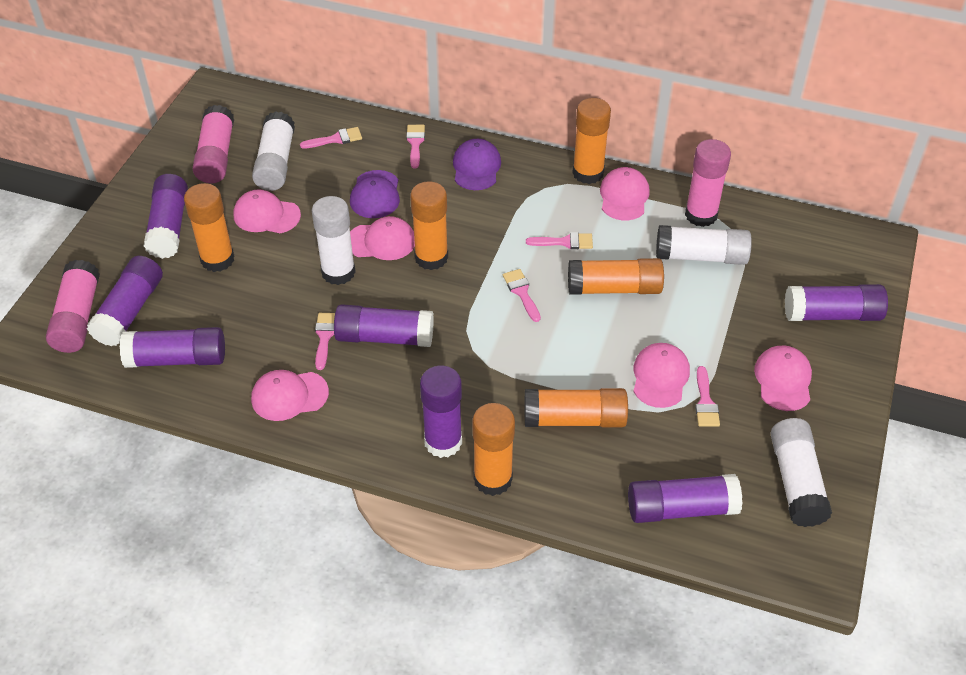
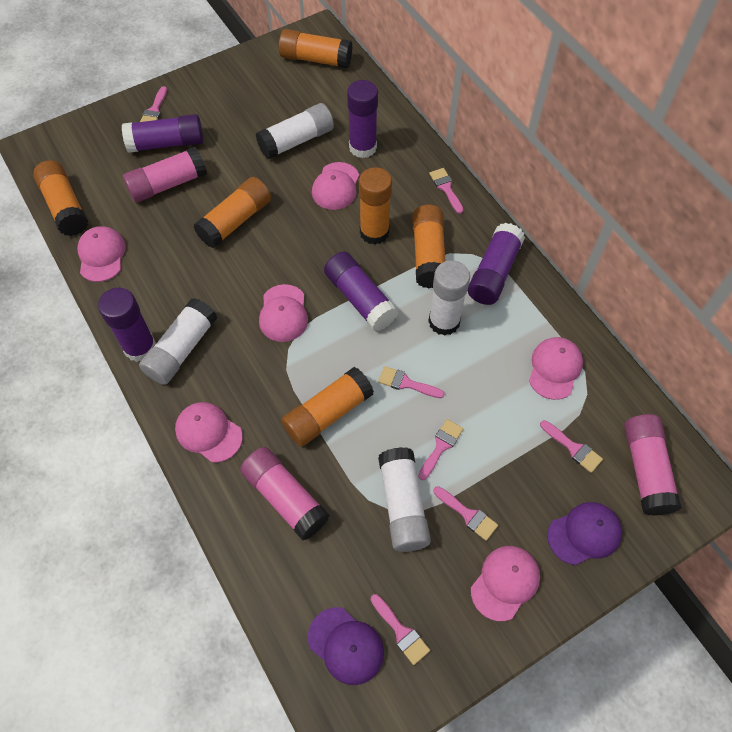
pink brush: 6 -> 7
purple glue stick: 7 -> 5

